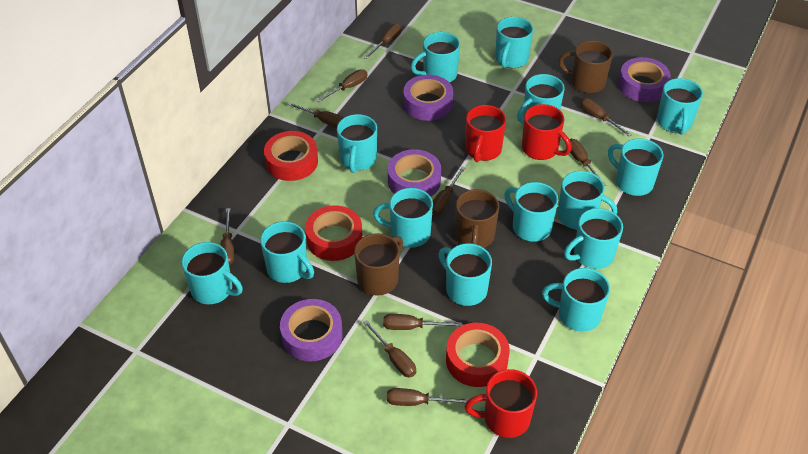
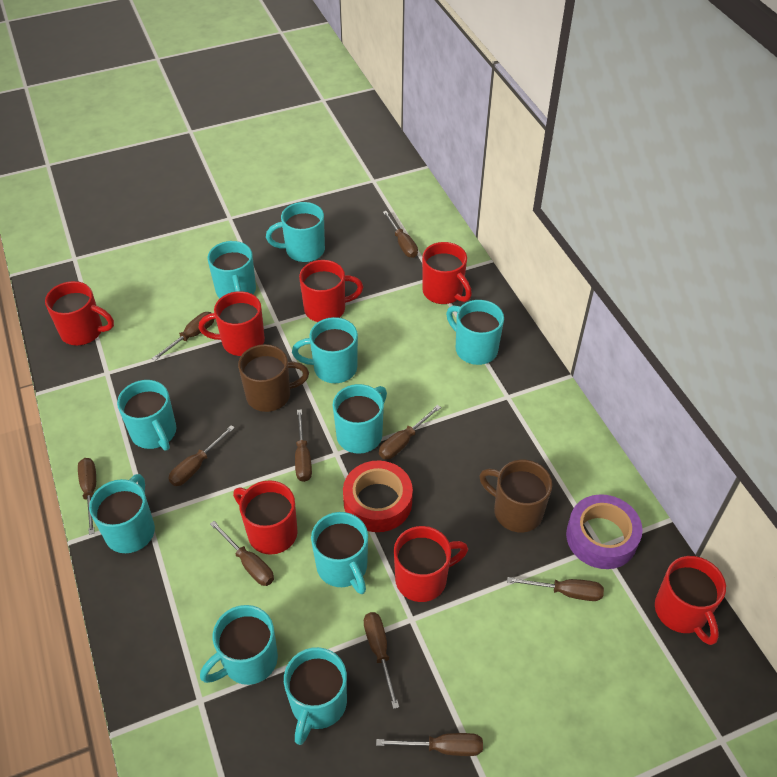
brown mug: 3 -> 2
purple tape: 4 -> 1
red mug: 3 -> 7
red tape: 3 -> 1
turquoise mug: 14 -> 10

